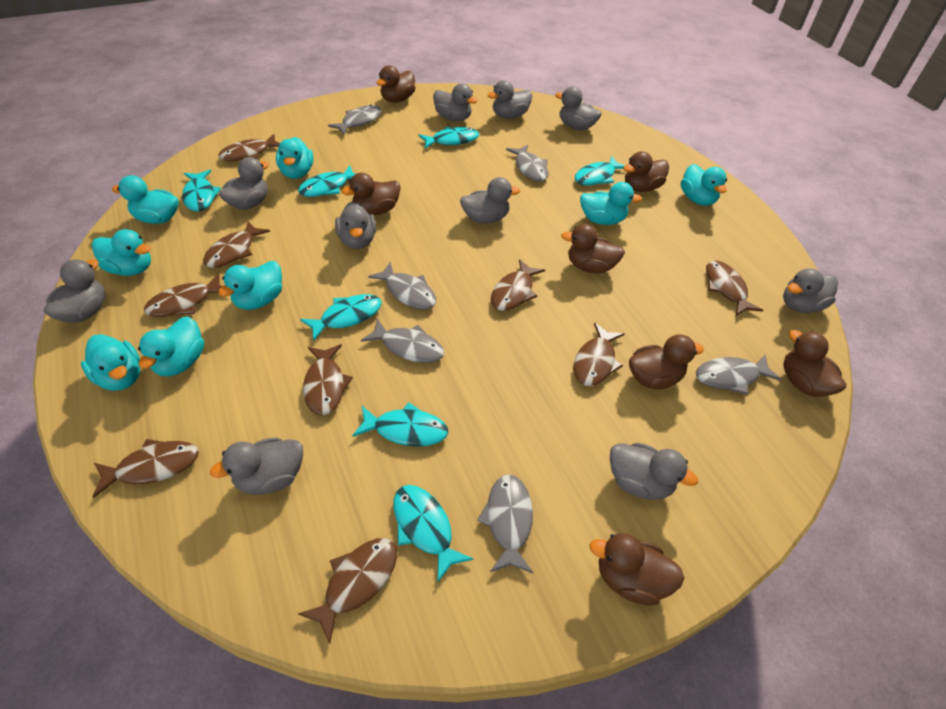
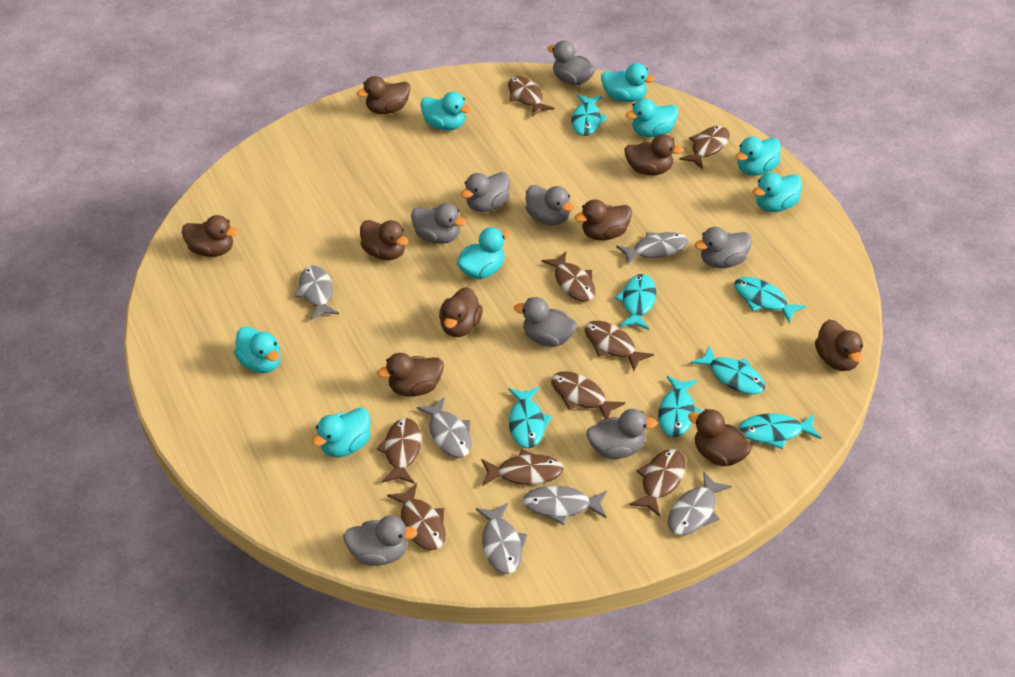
brown duck: 7 -> 9
grey duck: 10 -> 8

